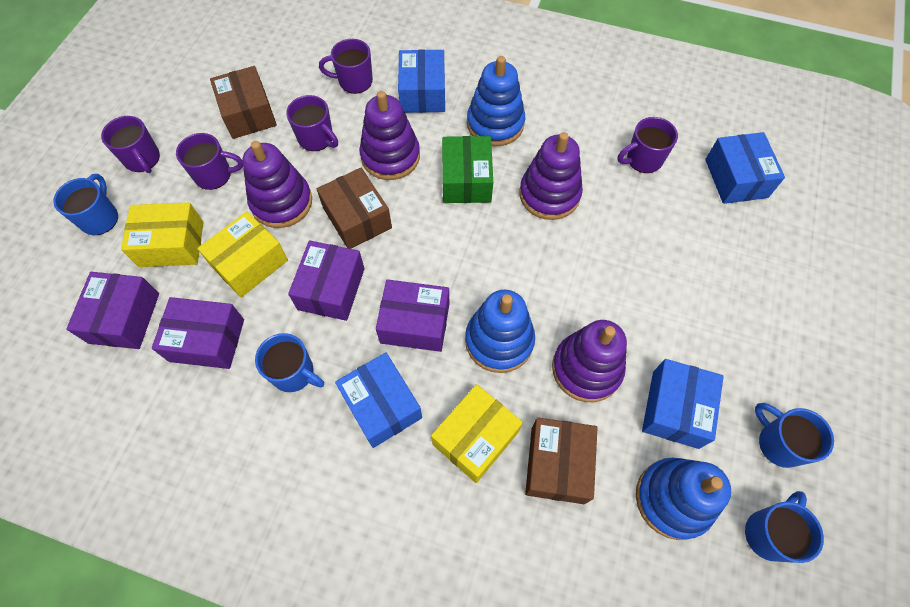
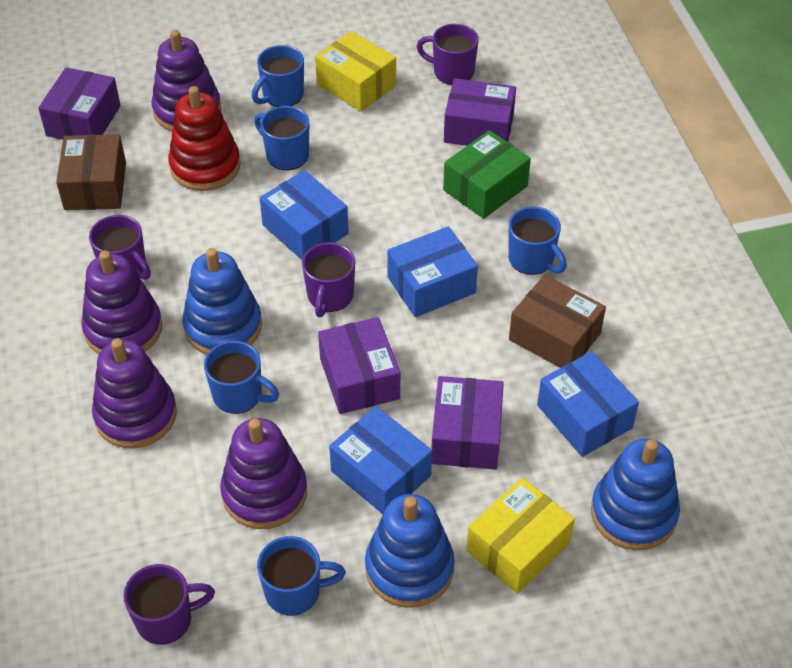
blue mug: 4 -> 5
brown box: 3 -> 2
purple mug: 5 -> 4
red stacking toy: 0 -> 1
yellow box: 3 -> 2

